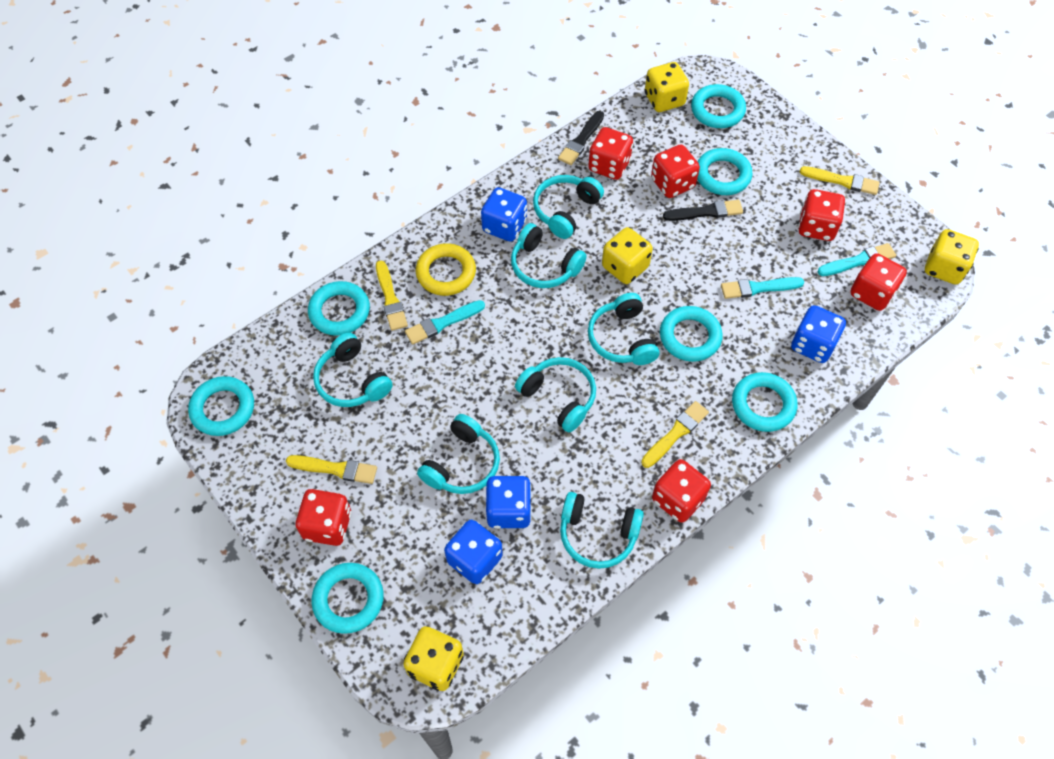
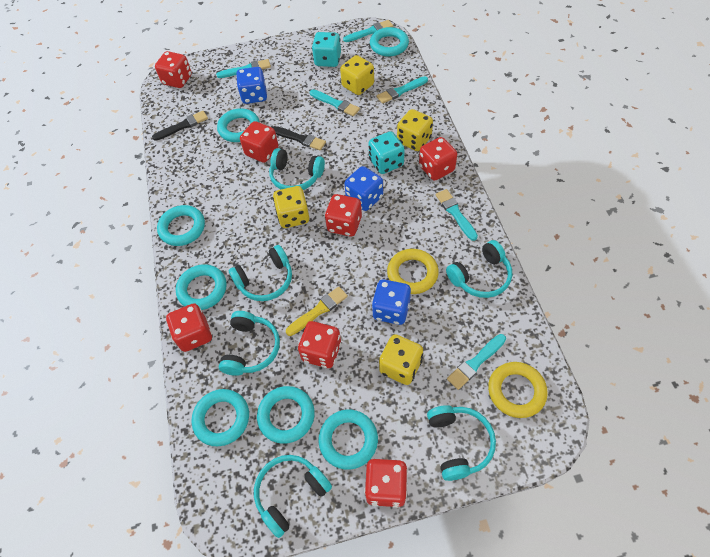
blue dice: 4 -> 3
red dice: 6 -> 7
turquoise brush: 3 -> 6
turquoise dice: 0 -> 2
turquoise headphones: 7 -> 6
yellow brush: 4 -> 1
yellow ring: 1 -> 2

